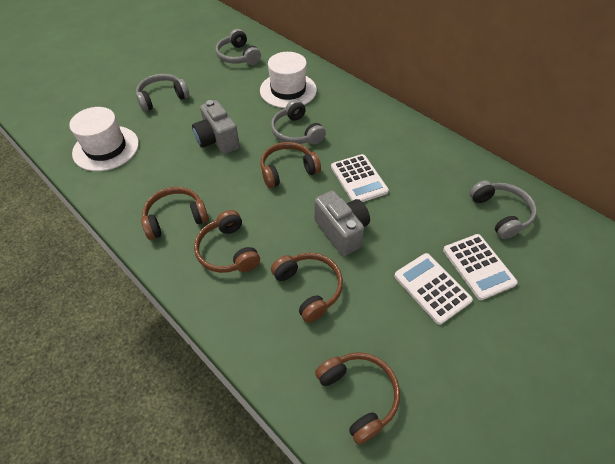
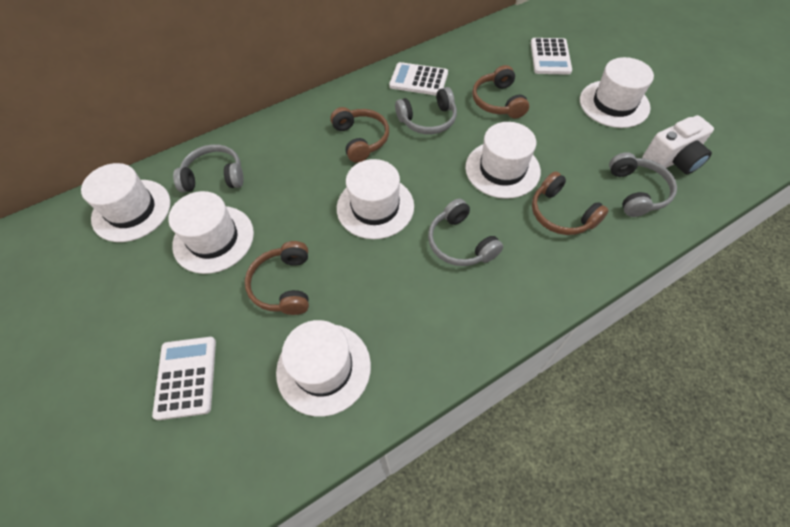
brown headphones: 5 -> 4
grey camera: 2 -> 0
white camera: 0 -> 1
white hat: 2 -> 6

